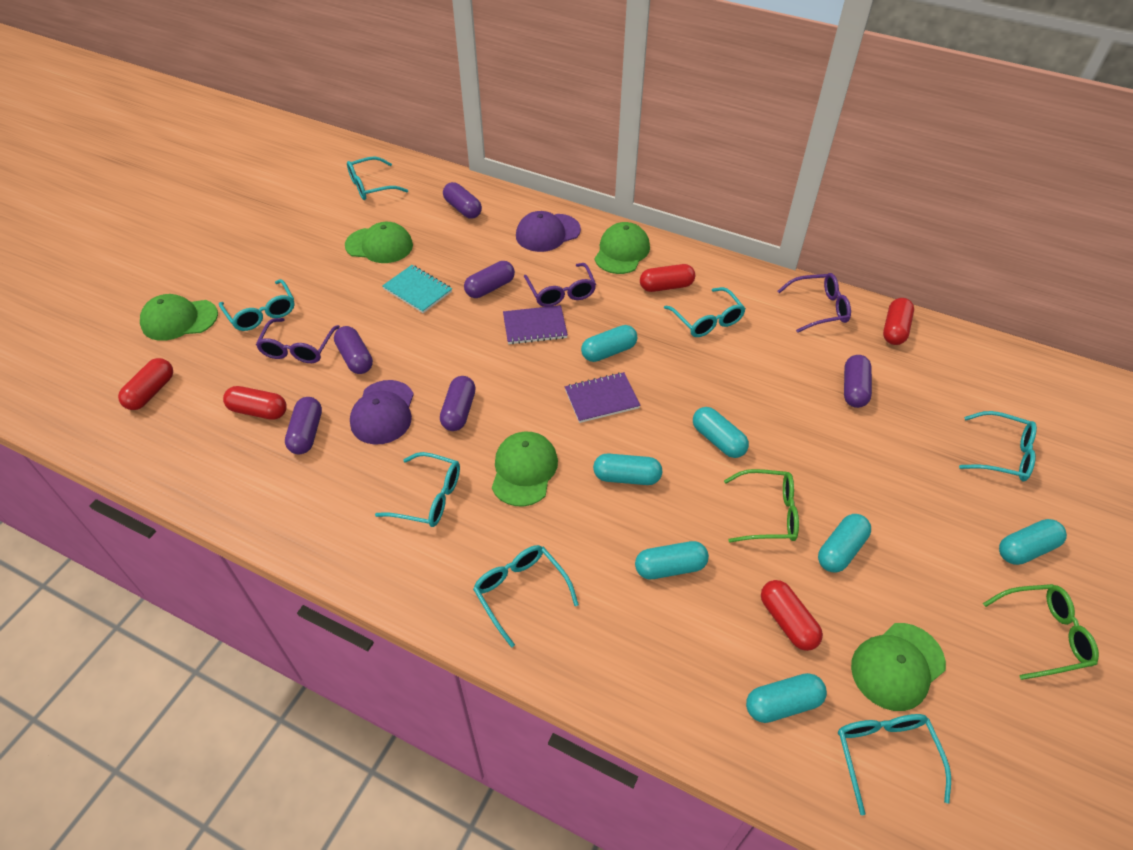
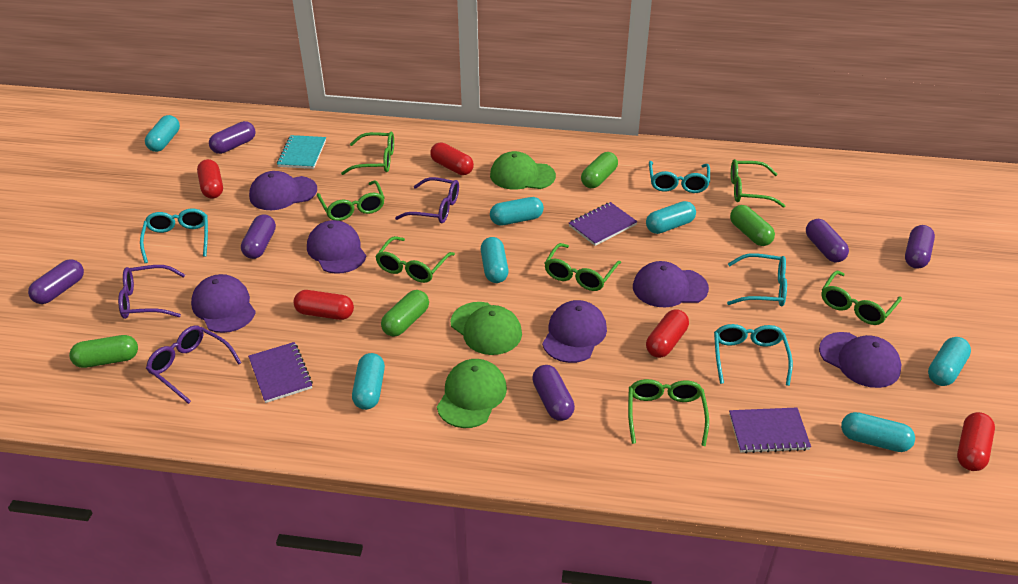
green cap: 5 -> 3
green capsule: 0 -> 4
green glasses: 2 -> 7
purple cap: 2 -> 6
purple notebook: 2 -> 3
turquoise glasses: 7 -> 4

